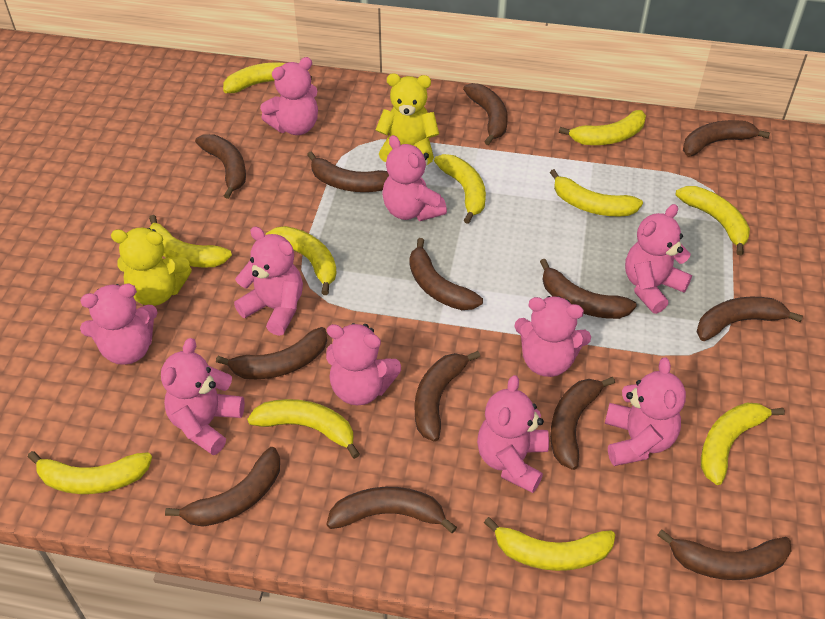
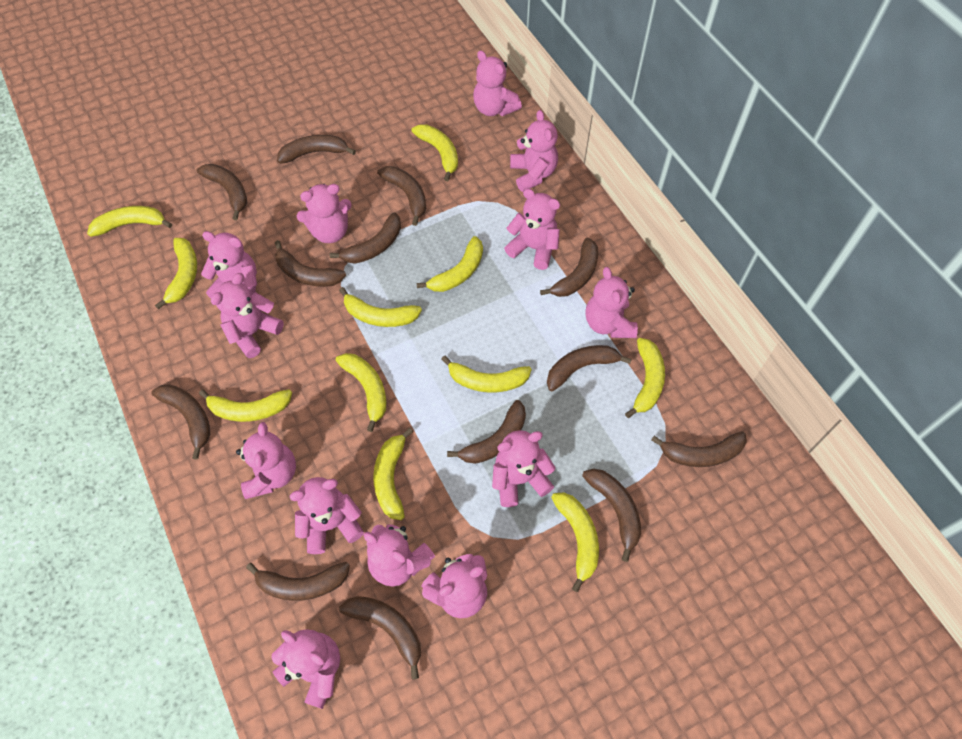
pink teddy bear: 10 -> 13
yellow teddy bear: 2 -> 0

